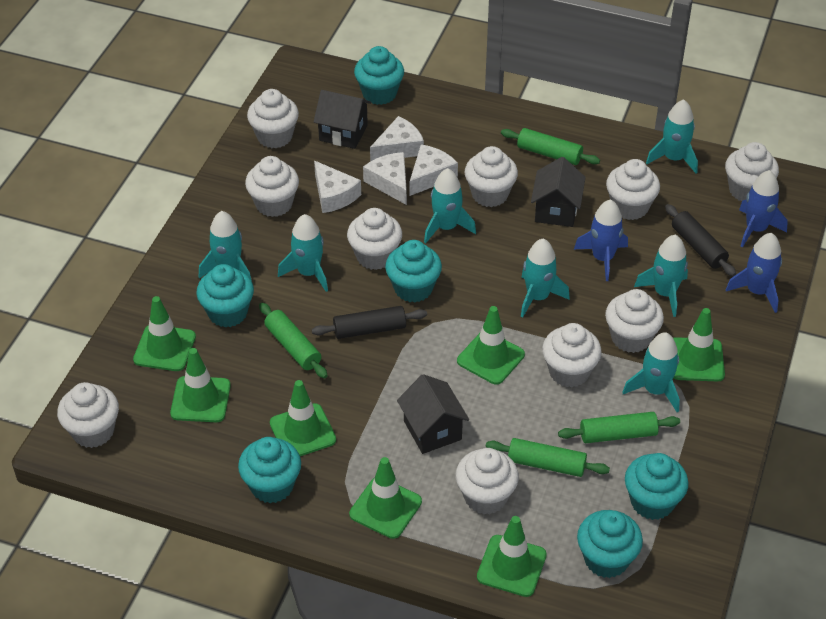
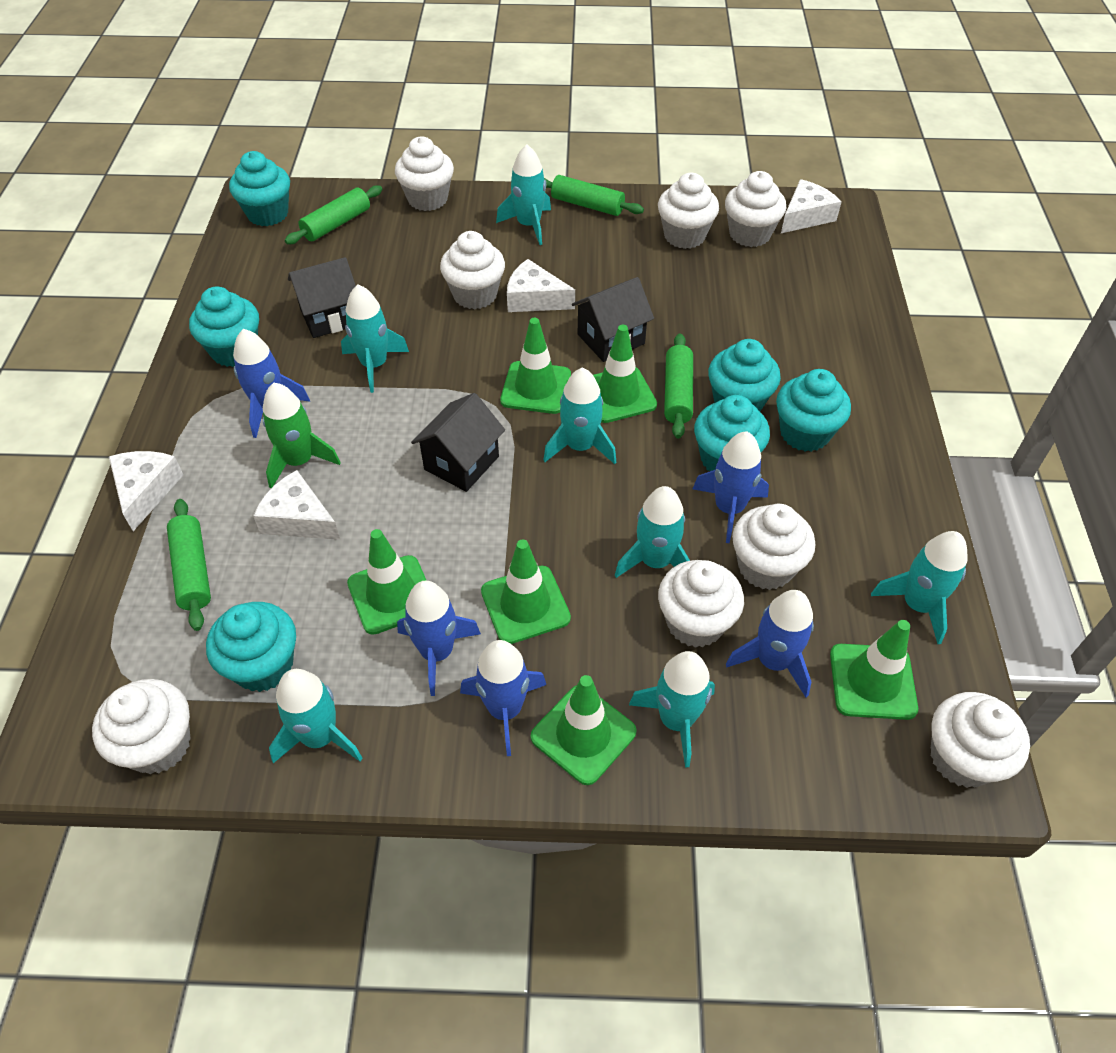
black rolling pin: 2 -> 0
blue rocket: 3 -> 5
green rocket: 0 -> 1
green traffic cone: 7 -> 6
white cupcake: 10 -> 8

